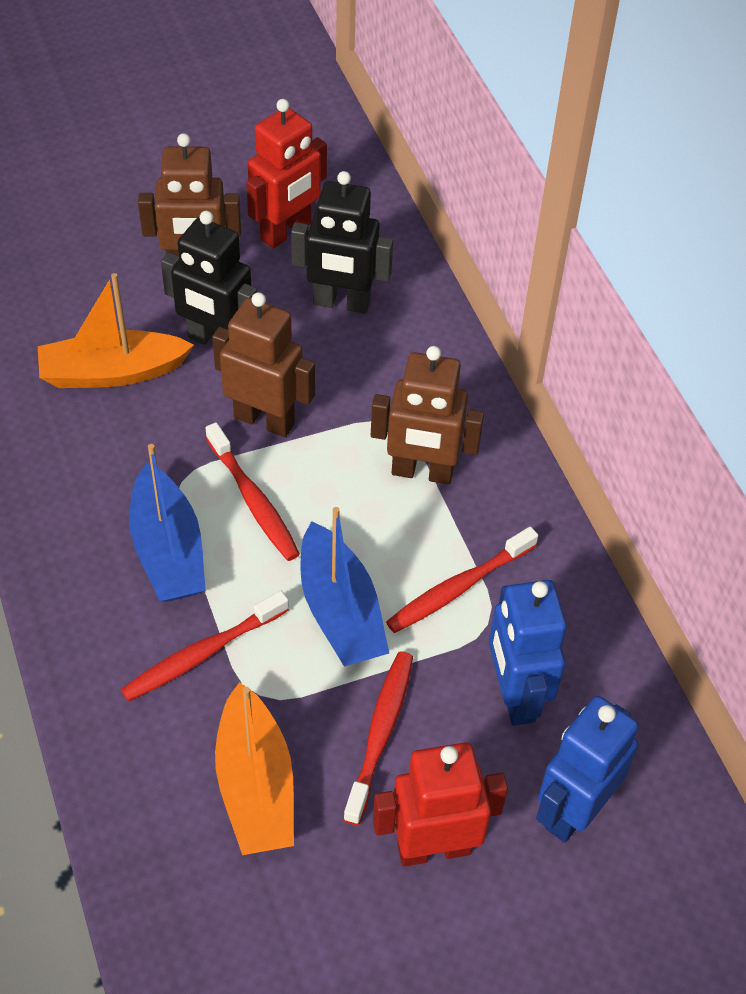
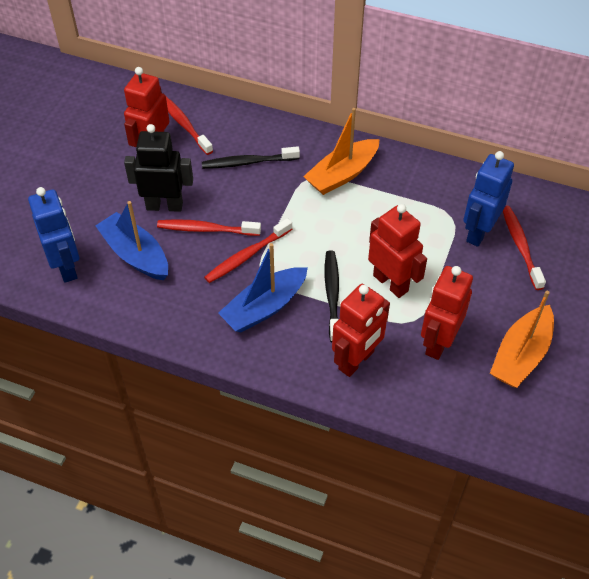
black robot: 2 -> 1
black toothbrush: 0 -> 2
brown robot: 3 -> 0
red robot: 2 -> 4

